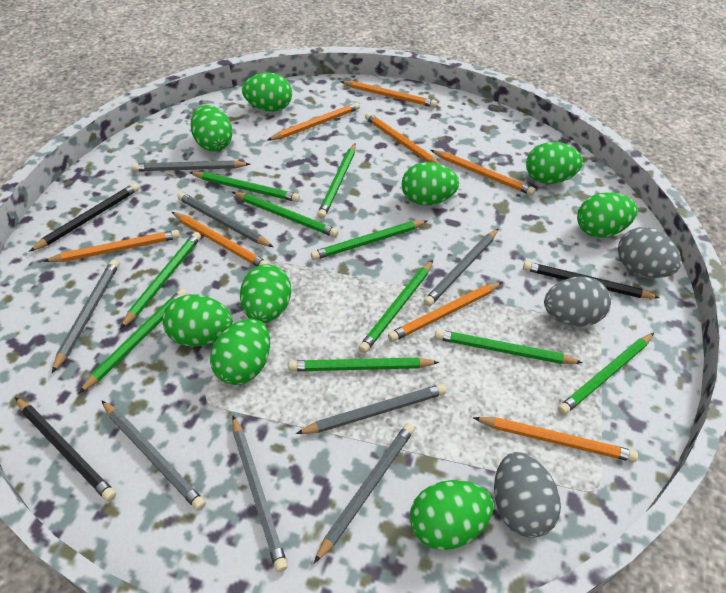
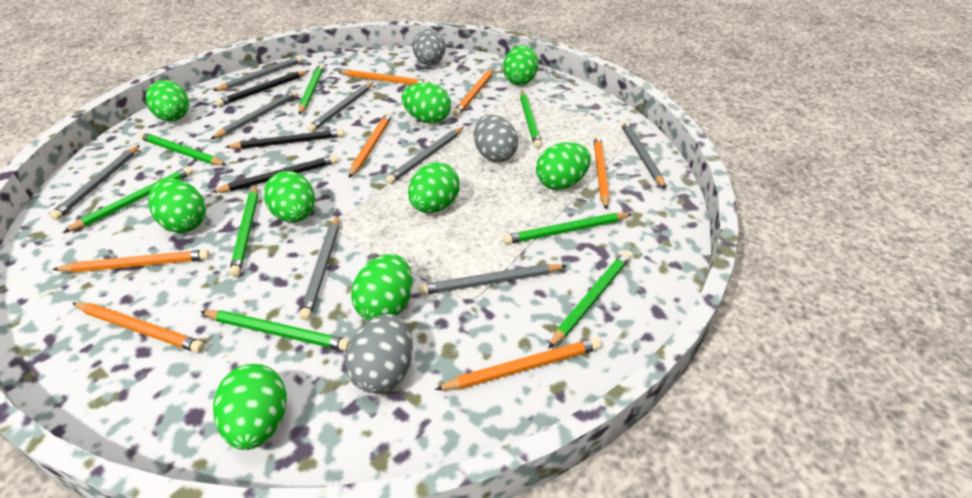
green pencil: 10 -> 8
orange pencil: 8 -> 7

